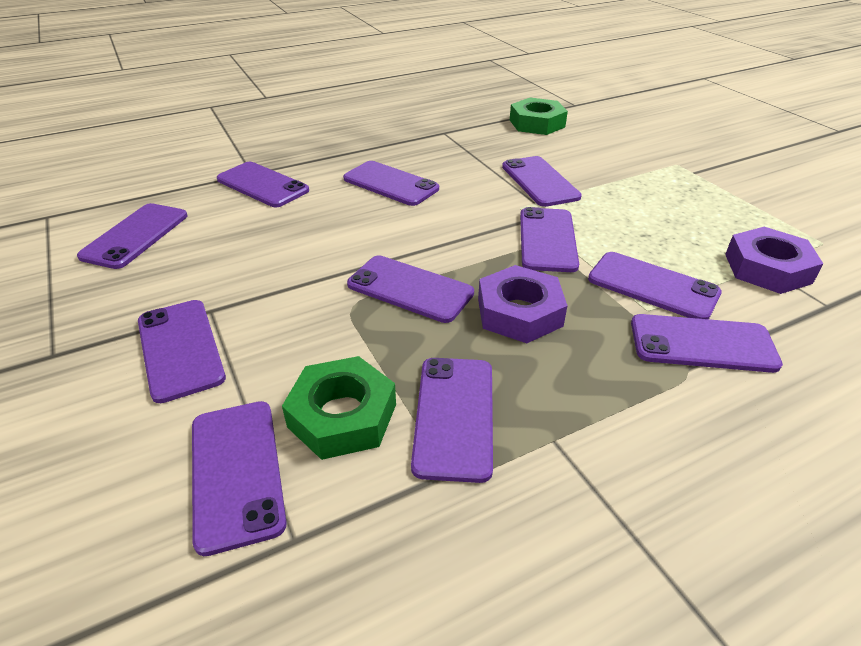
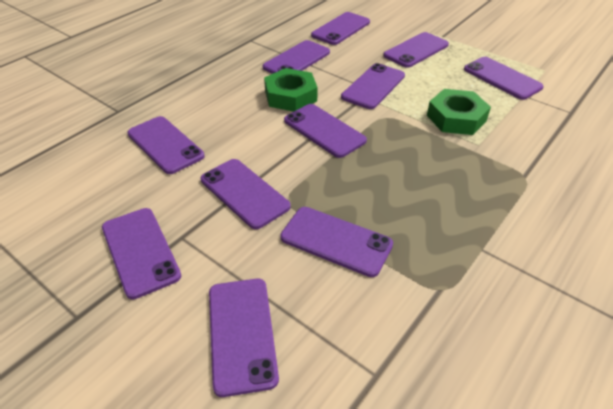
purple nut: 2 -> 0

